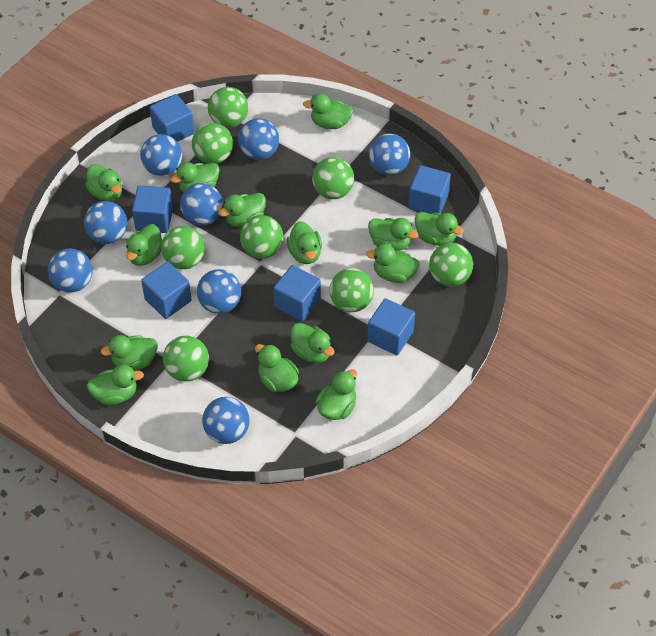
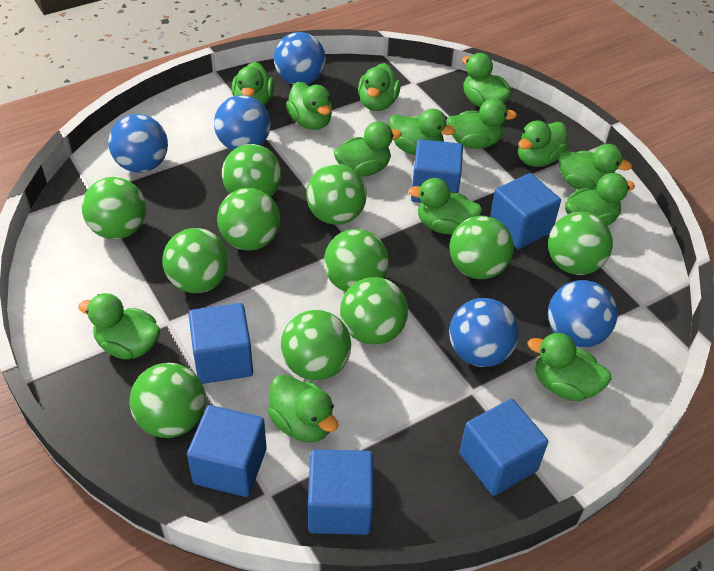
blue ball: 8 -> 5
green ball: 8 -> 11

